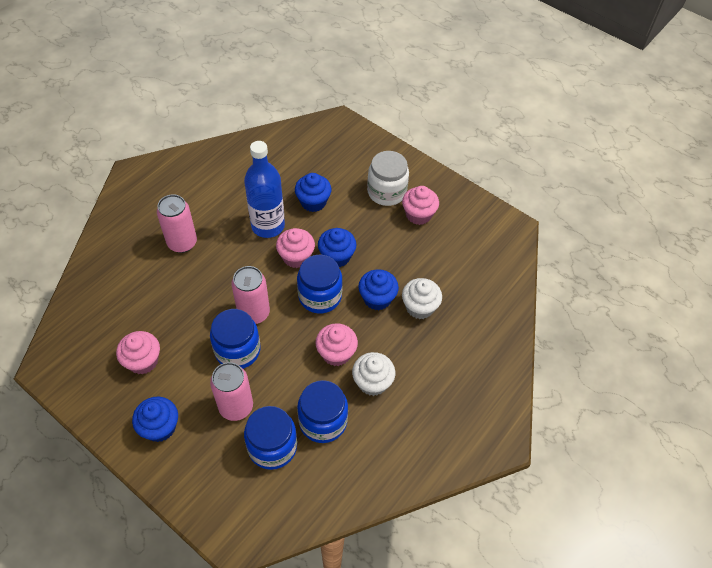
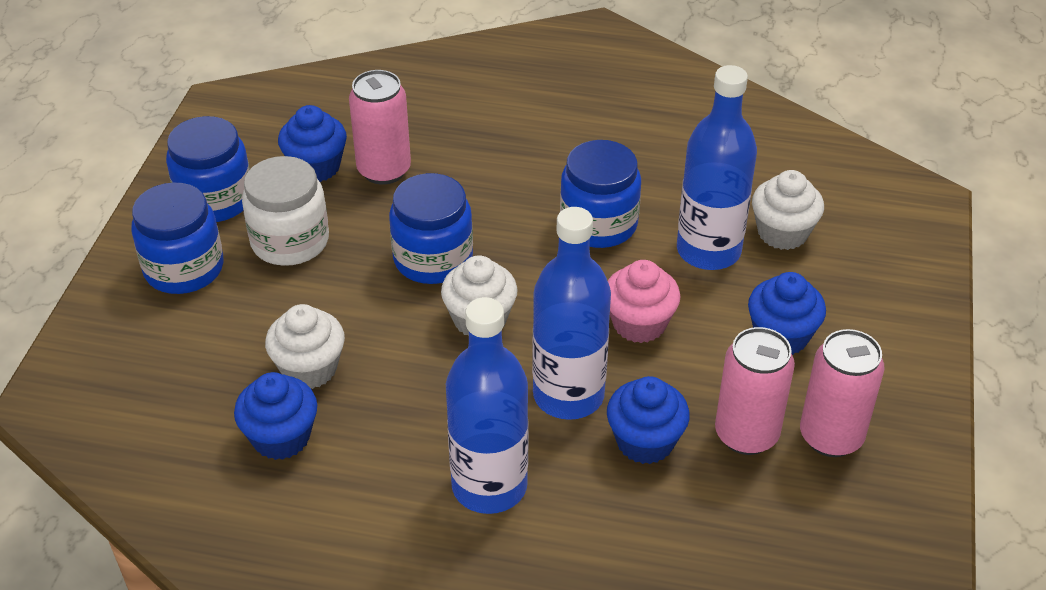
blue bottle: 1 -> 3
pink cupcake: 4 -> 1
white cupcake: 2 -> 3

